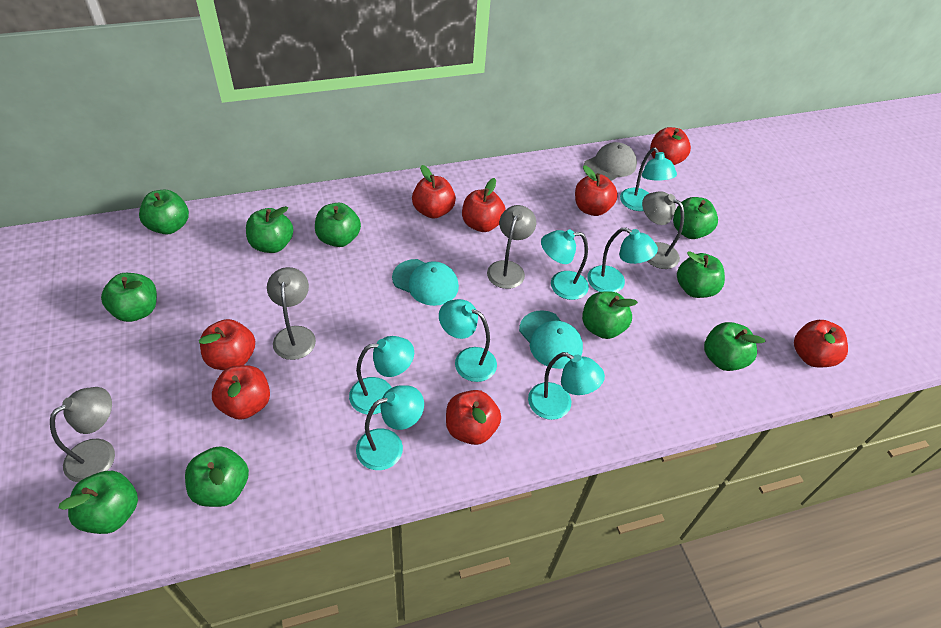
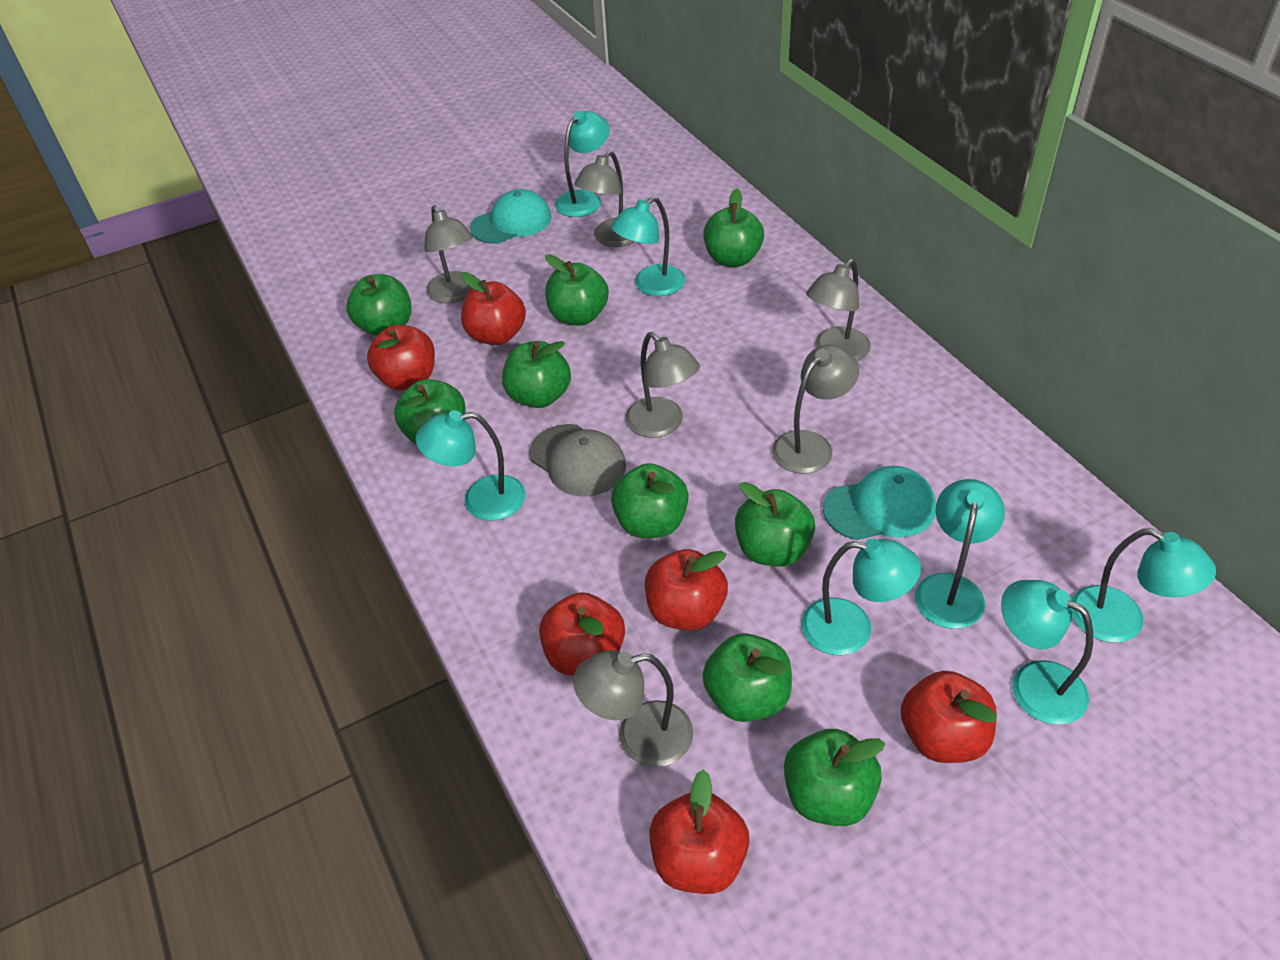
green apple: 10 -> 9
grey lamp: 4 -> 6
red apple: 8 -> 6

